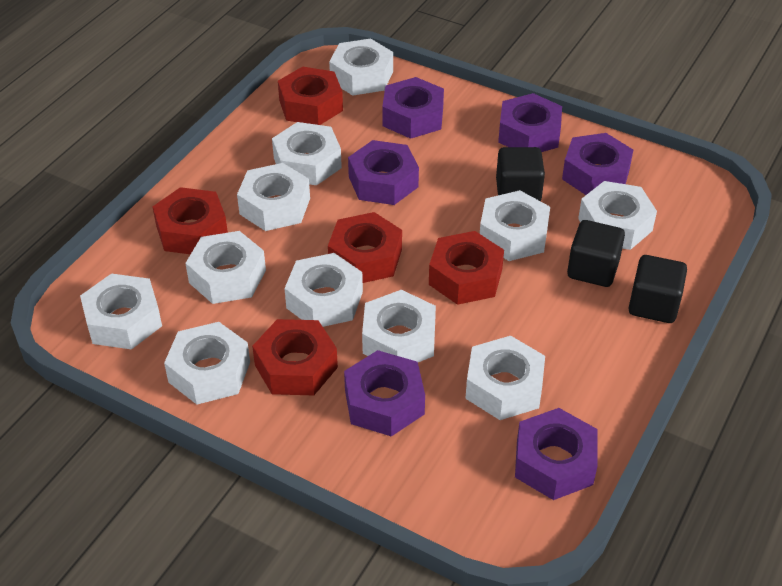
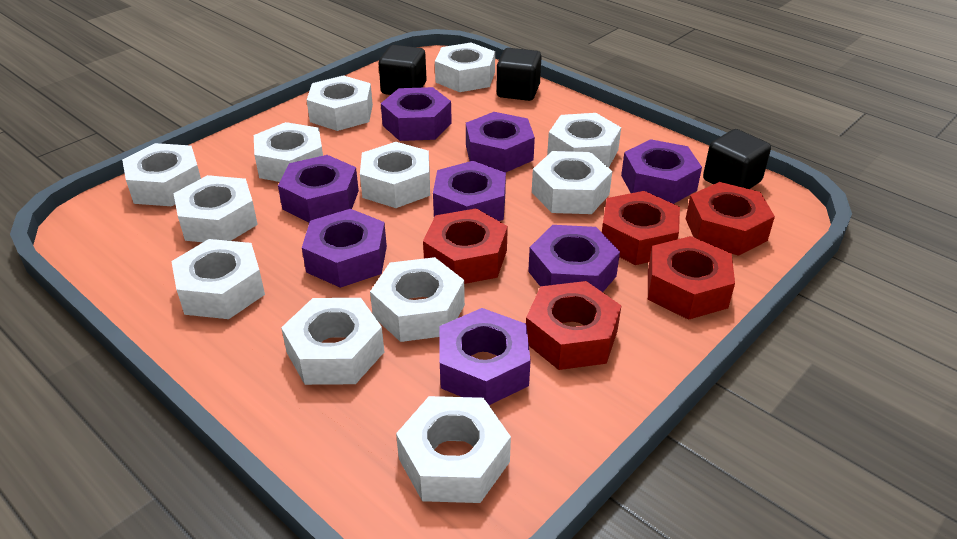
purple nut: 6 -> 8
white nut: 11 -> 12

